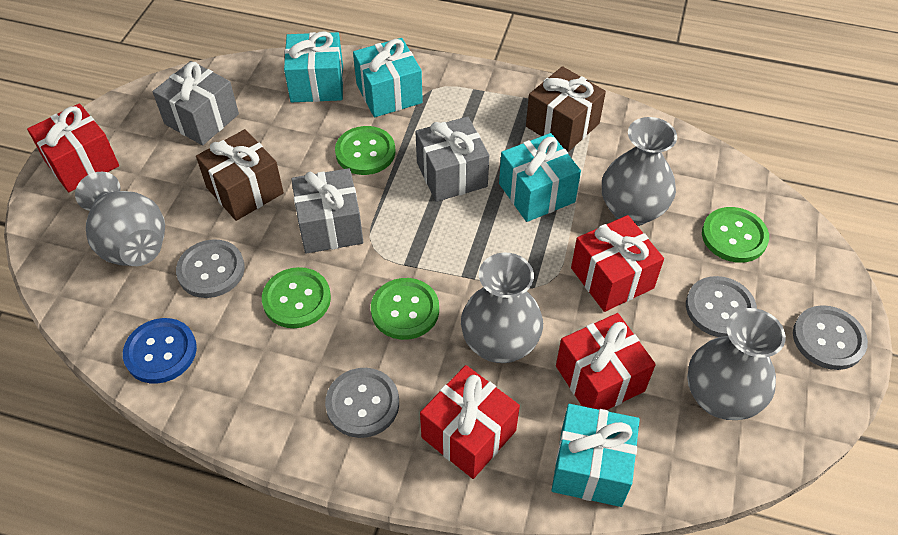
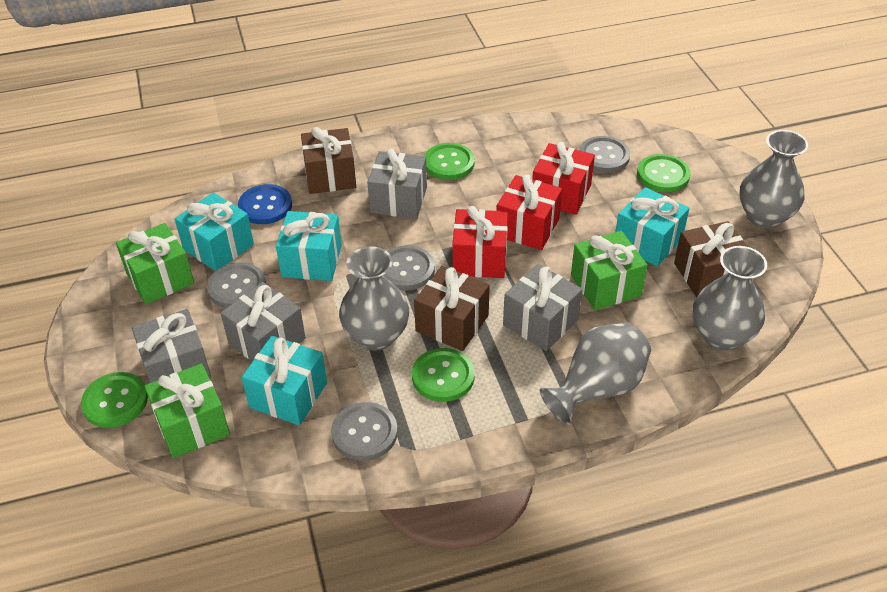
brown gift: 2 -> 3
green gift: 0 -> 3
grey gift: 3 -> 4
red gift: 4 -> 3

